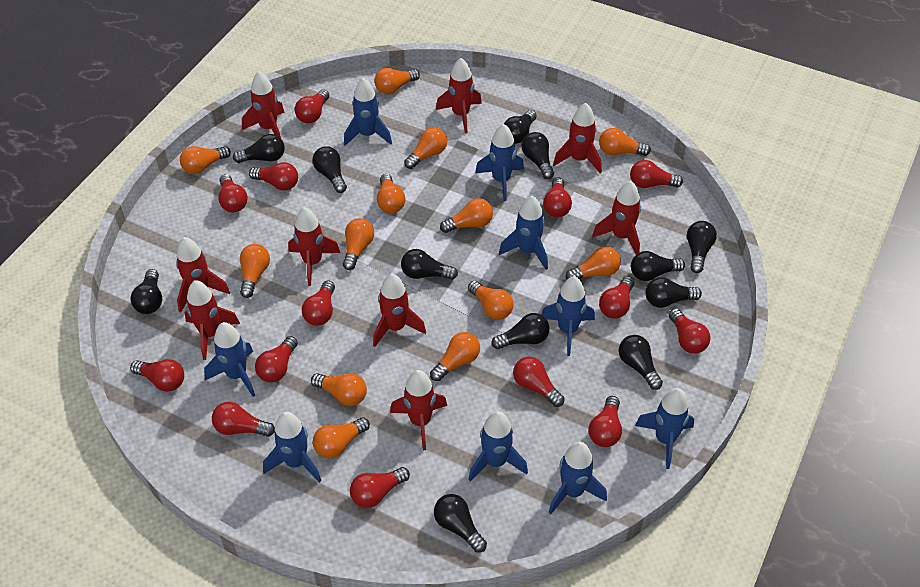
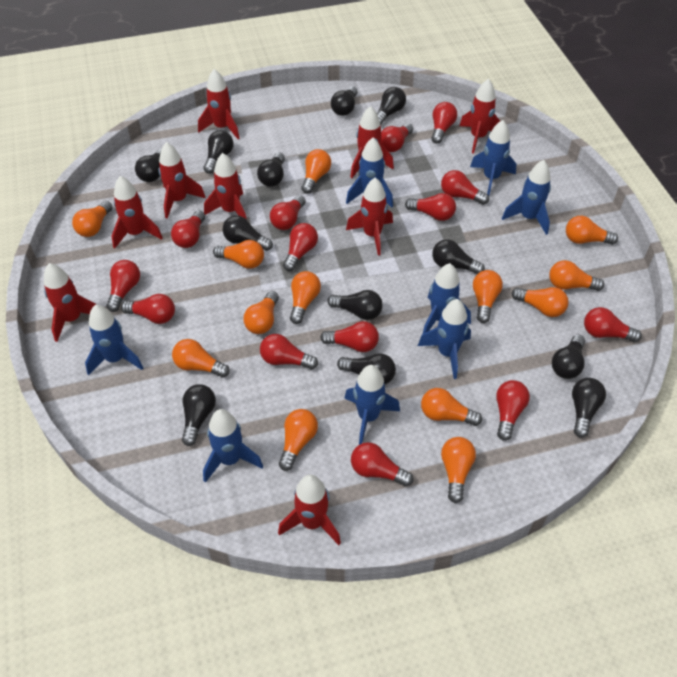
blue rocket: 9 -> 8

